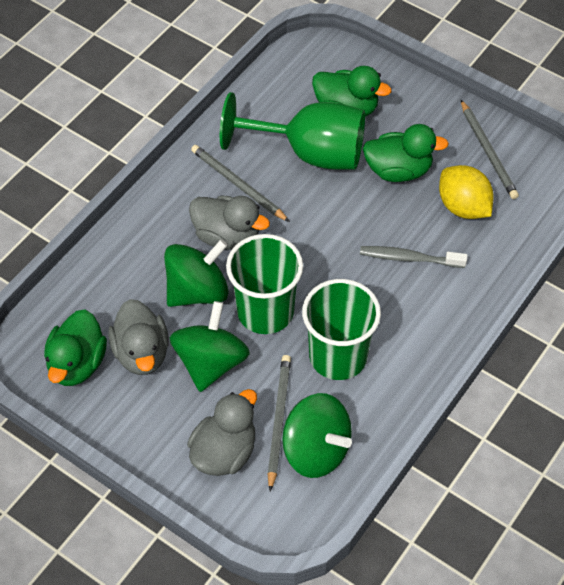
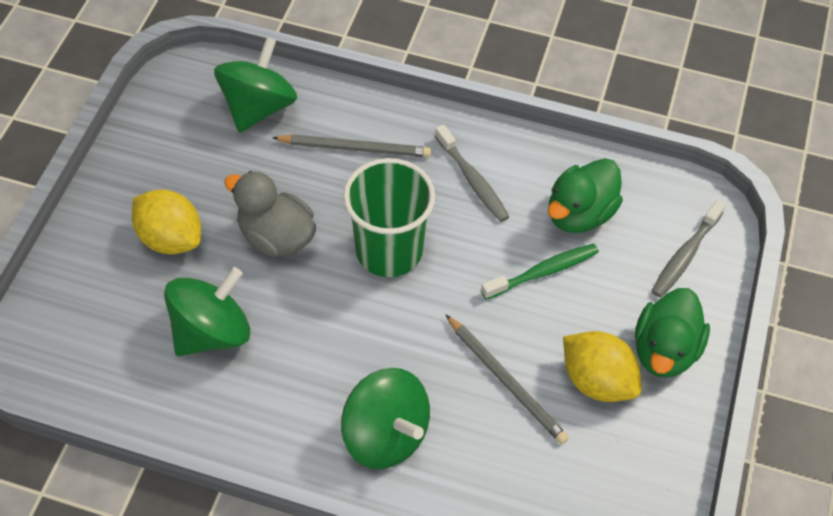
green cup: 2 -> 1
green duck: 3 -> 2
green goblet: 1 -> 0
green toothbrush: 0 -> 1
grey duck: 3 -> 1
grey pencil: 3 -> 2
grey toothbrush: 1 -> 2
yellow lemon: 1 -> 2

